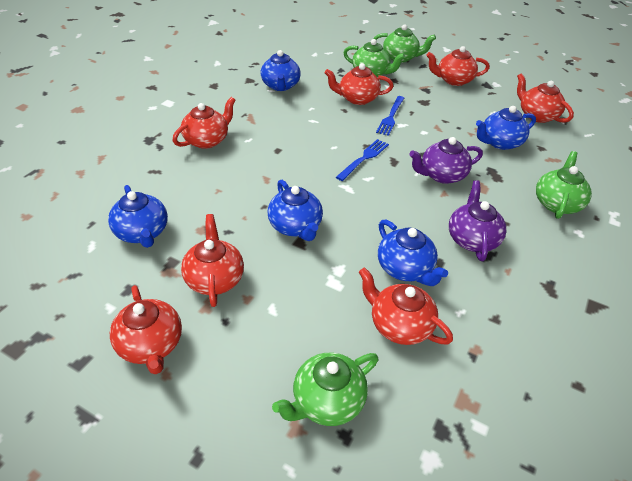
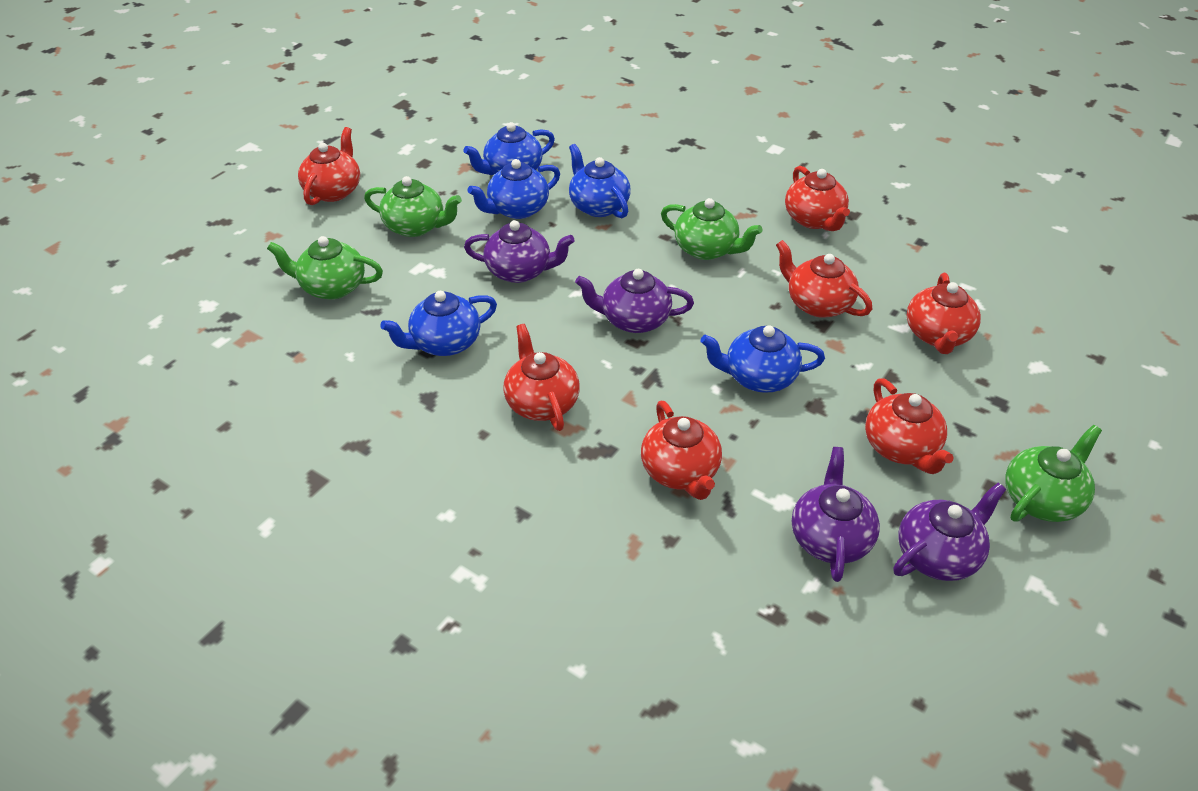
blue fork: 2 -> 0
purple teapot: 2 -> 4

